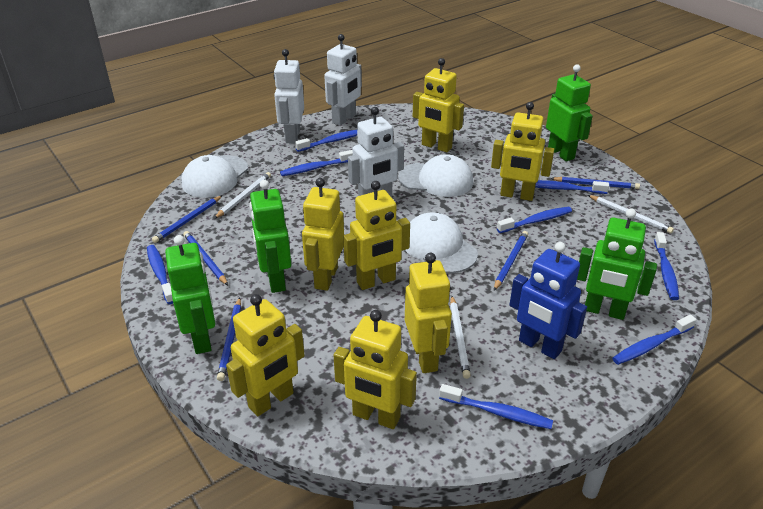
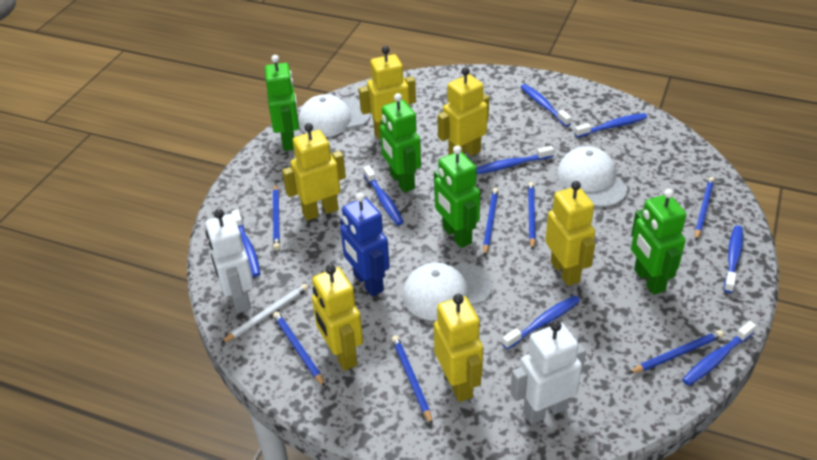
blue pencil: 5 -> 7
white pencil: 3 -> 1
white robot: 3 -> 2
yellow robot: 7 -> 6

